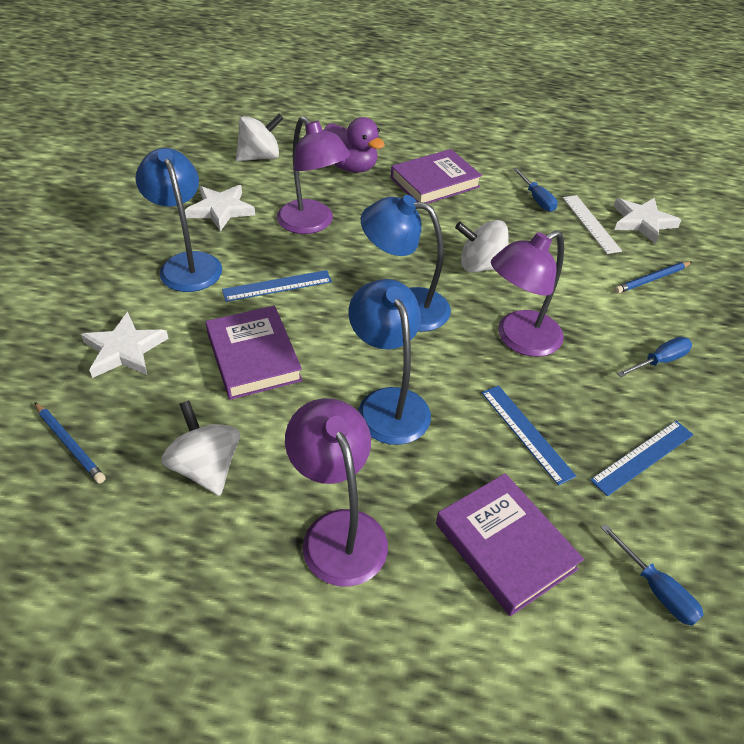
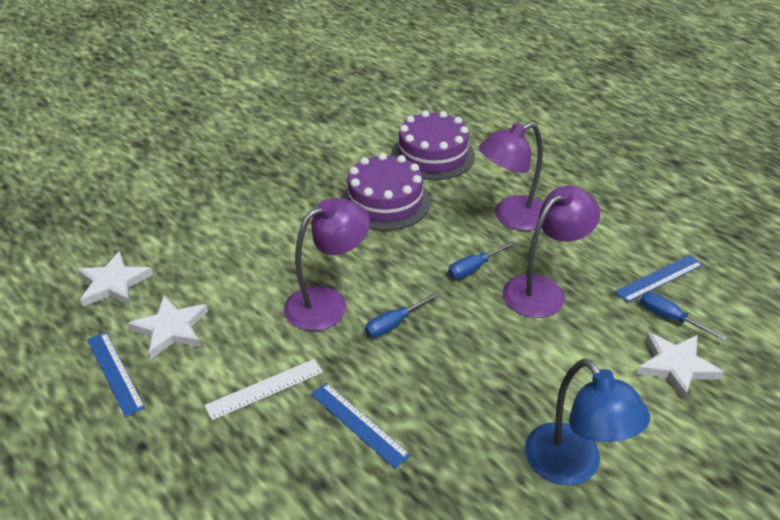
blue lamp: 3 -> 1
blue pencil: 2 -> 0
purple book: 3 -> 0
purple cake: 0 -> 2
purple duck: 1 -> 0
white spinning top: 3 -> 0

